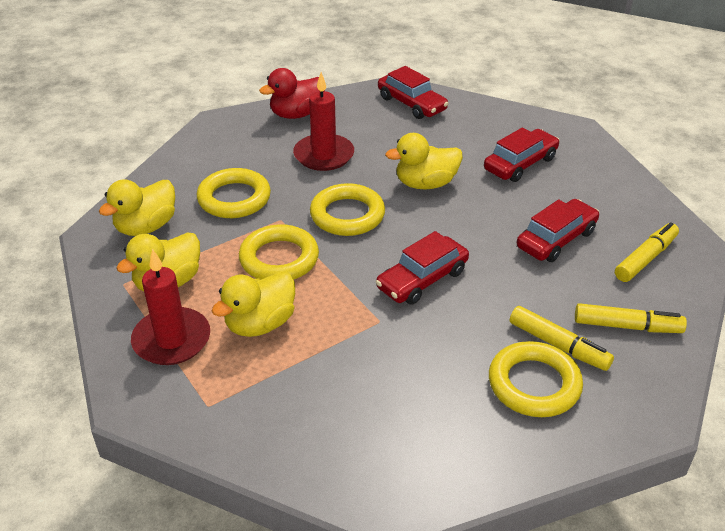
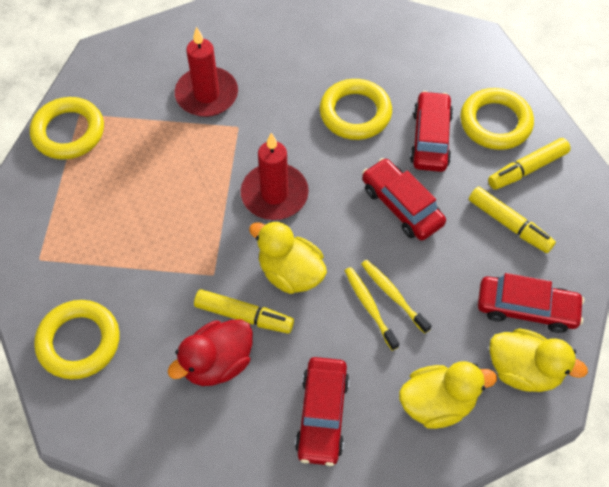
yellow duck: 4 -> 3
yellow toothbrush: 0 -> 2

